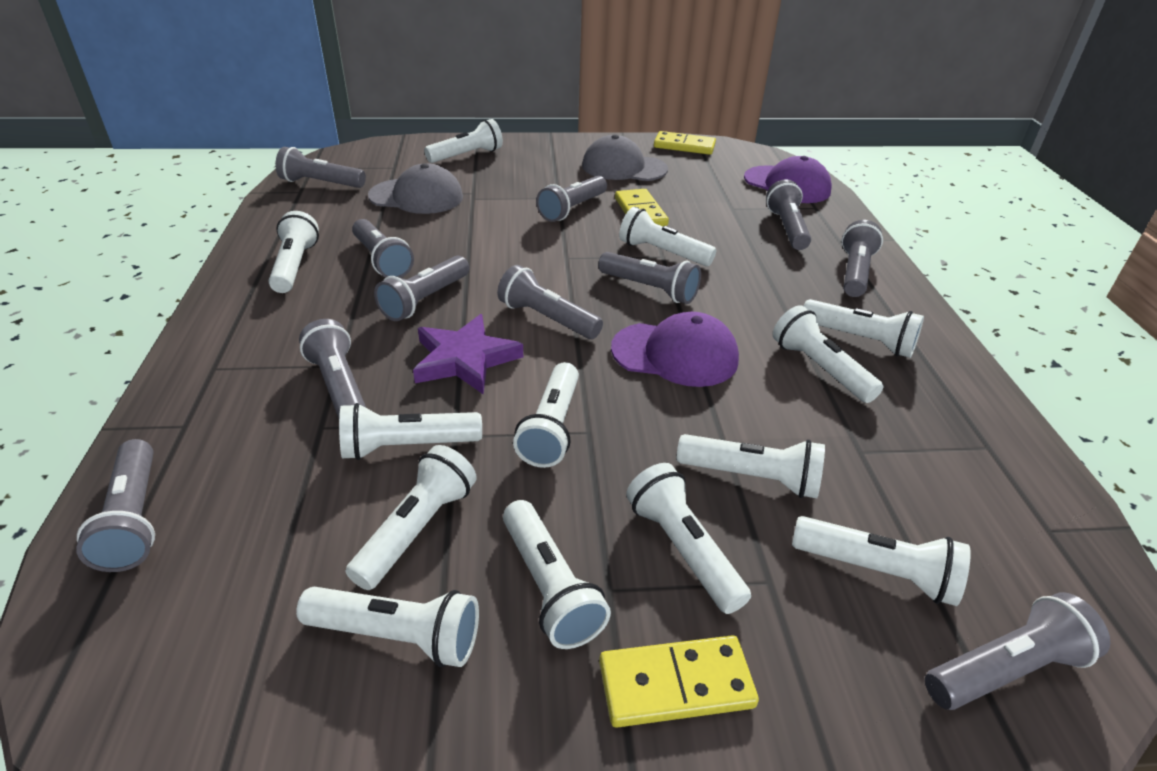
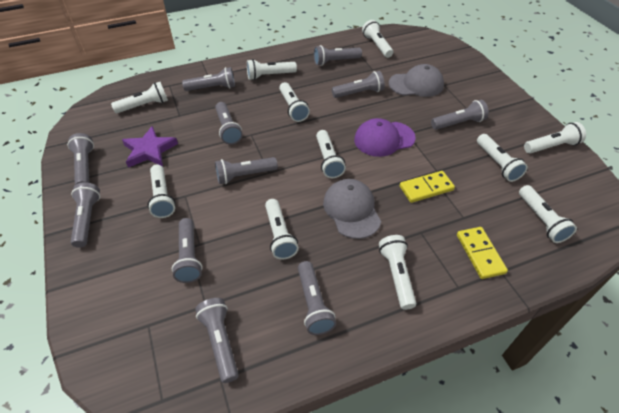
purple cap: 2 -> 1
white flashlight: 13 -> 11
yellow domino: 3 -> 2

